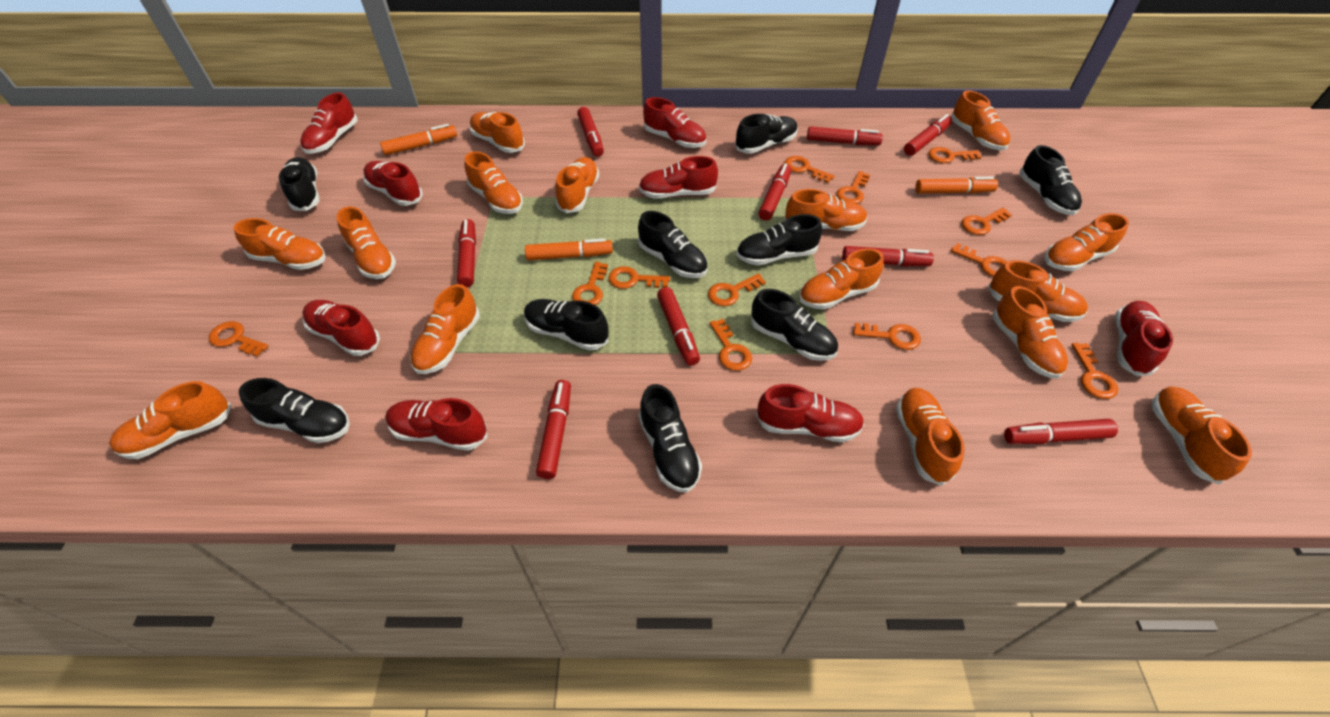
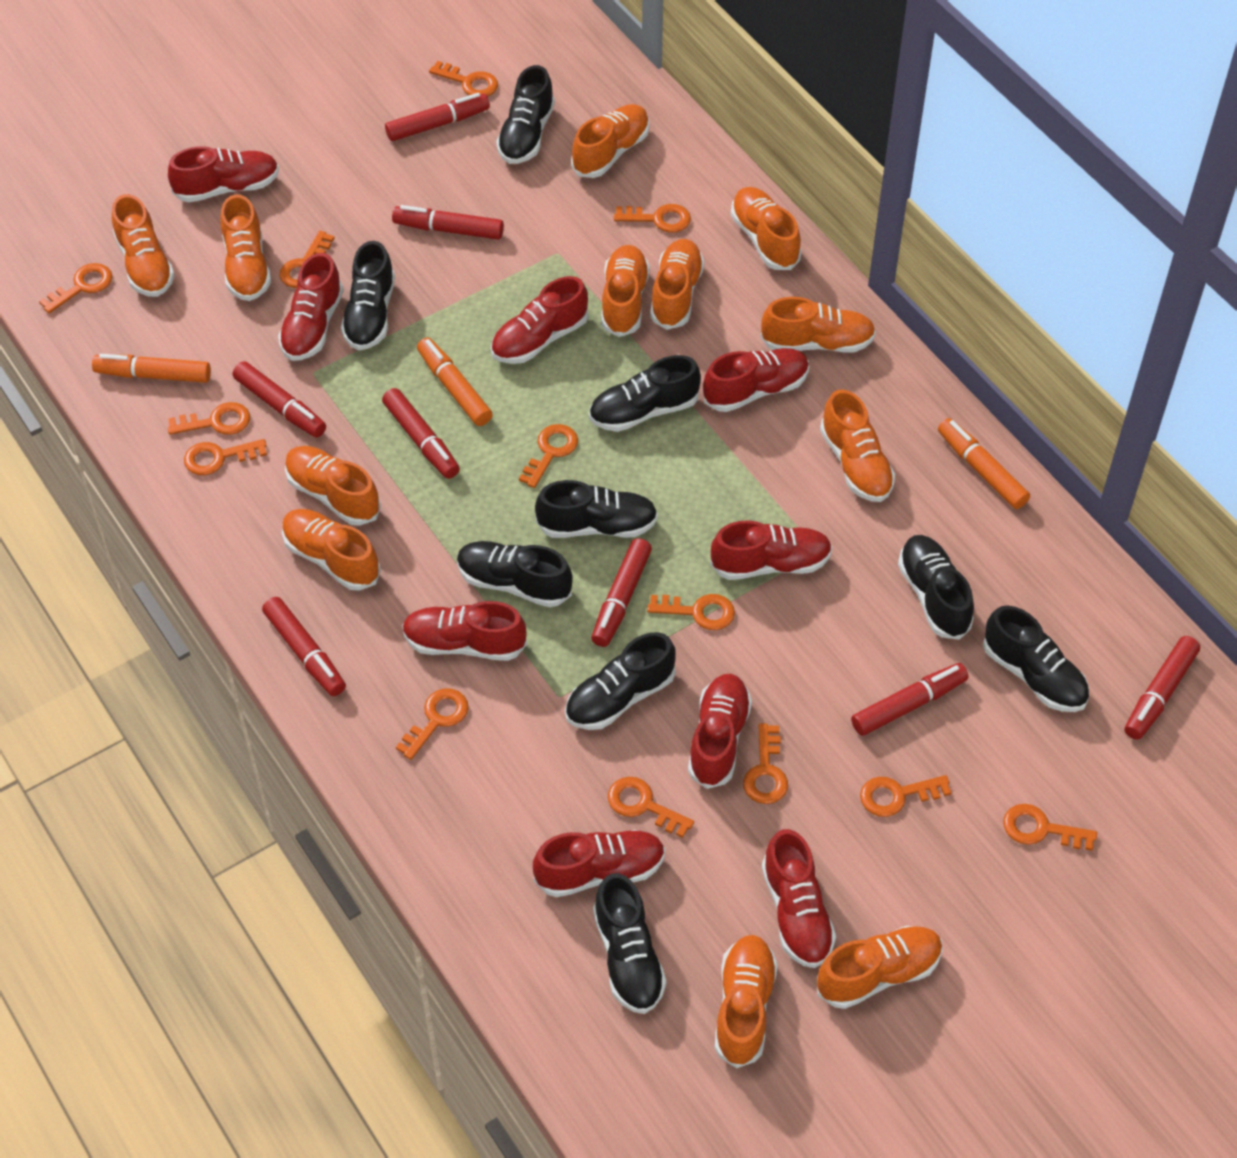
orange key: 12 -> 13
orange shoe: 15 -> 12
red marker: 9 -> 8
red shoe: 8 -> 9

